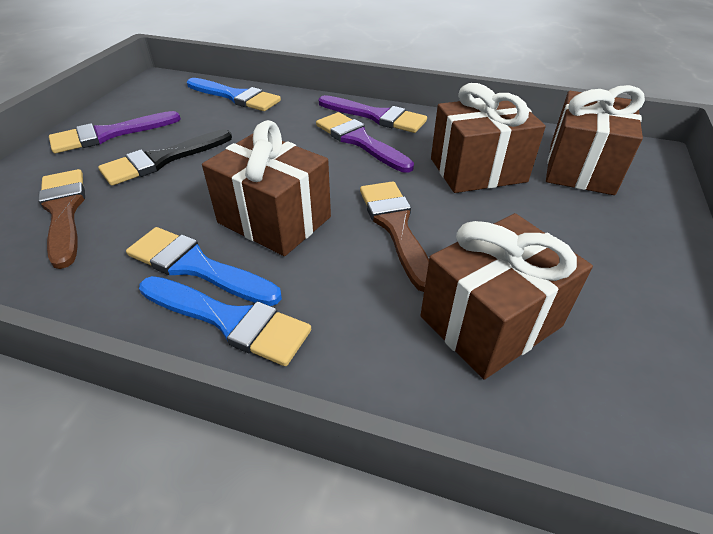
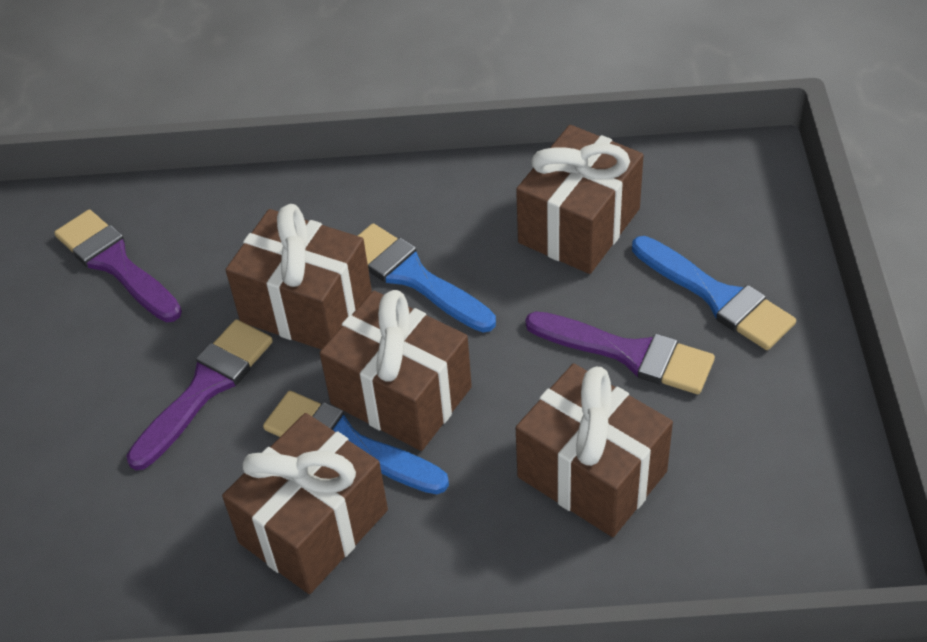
black brush: 1 -> 0
brown brush: 2 -> 0
brown gift: 4 -> 5

